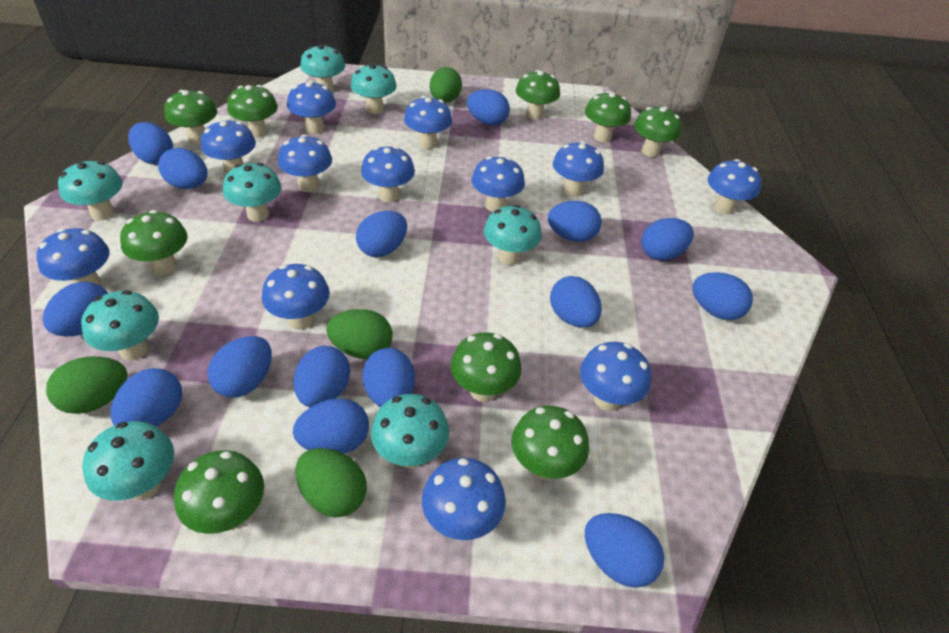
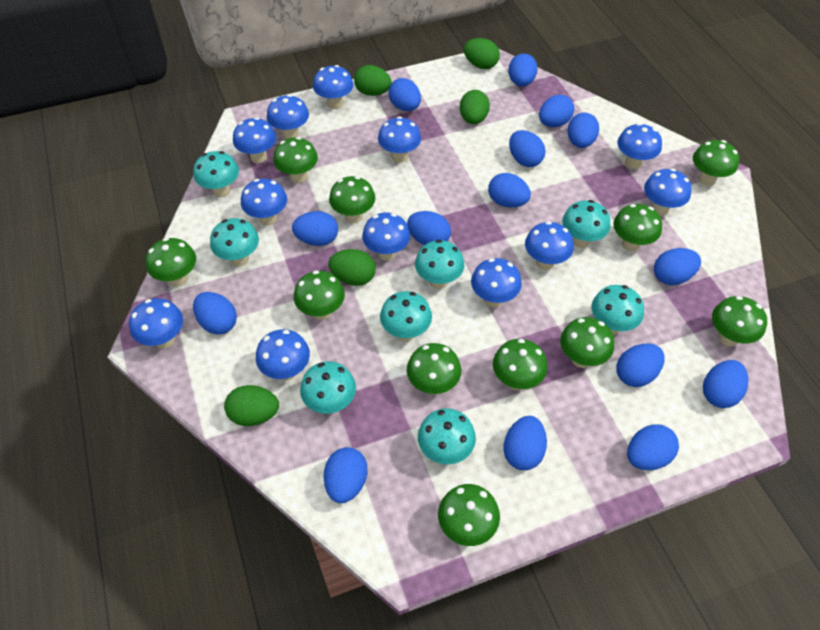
green egg: 4 -> 5
green mushroom: 9 -> 11

